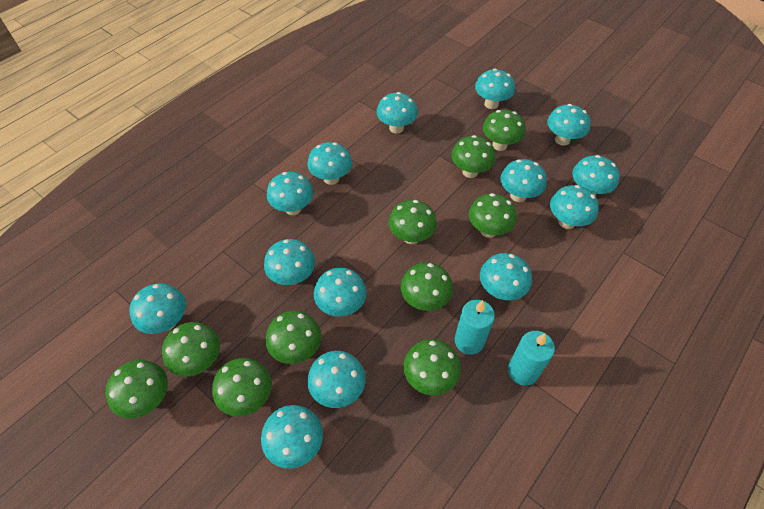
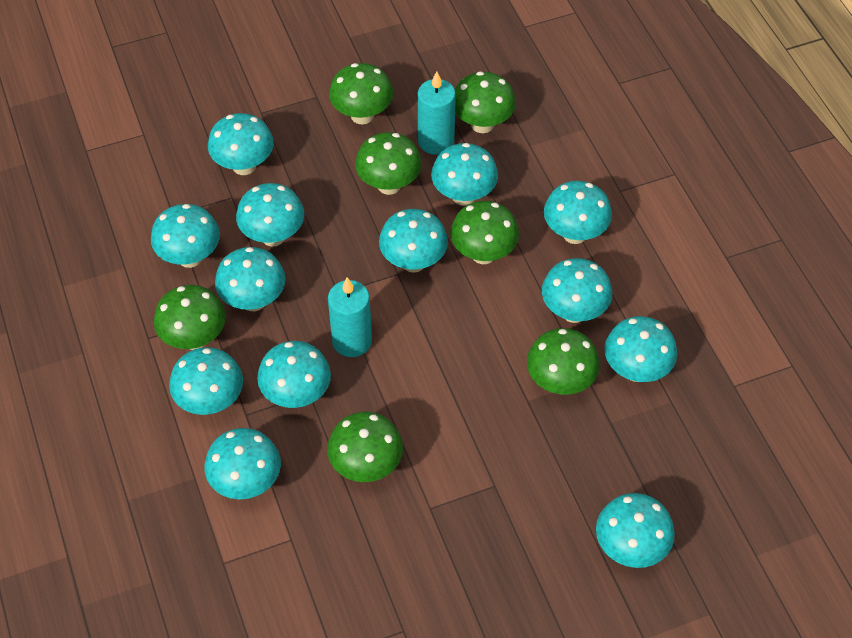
green mushroom: 10 -> 7
turquoise mushroom: 14 -> 13

